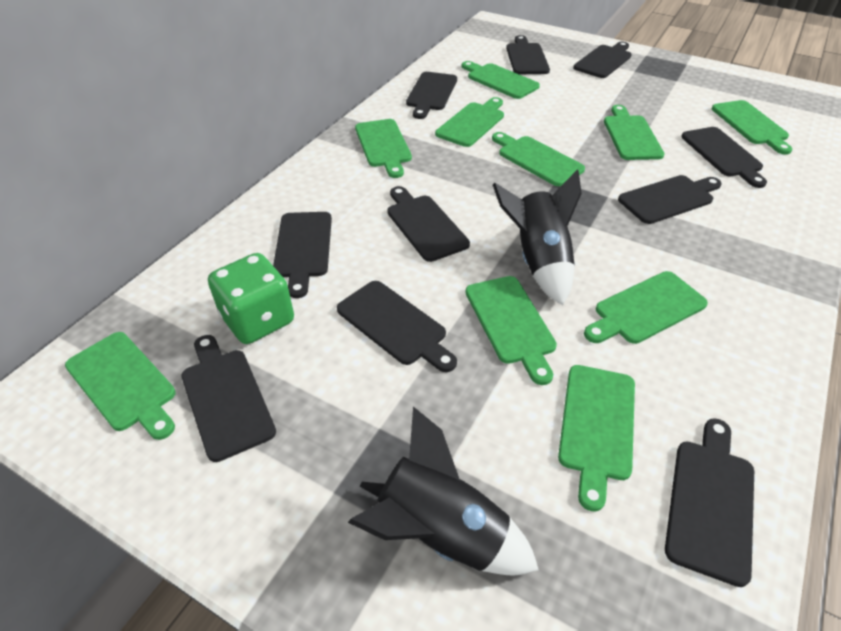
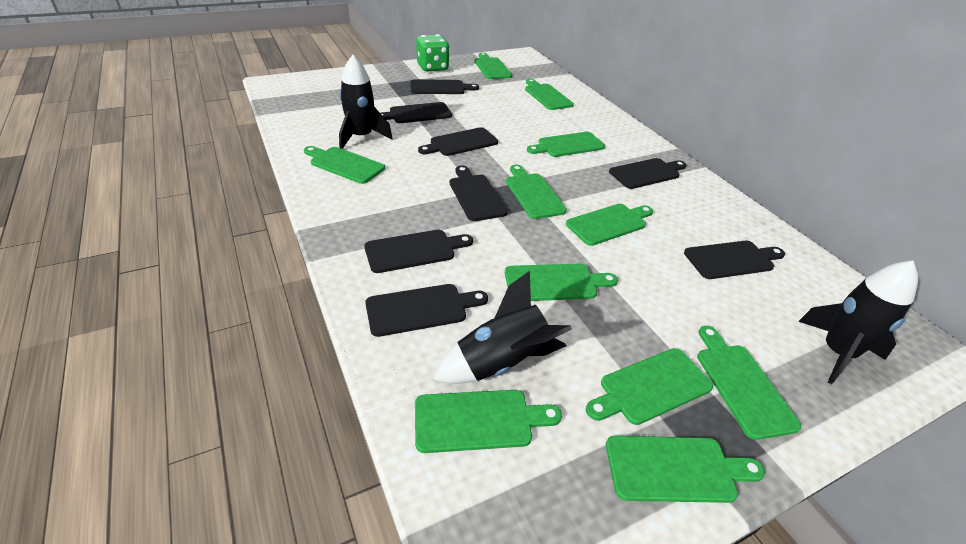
black cutting board: 10 -> 8
black rocket: 2 -> 3
green cutting board: 10 -> 11

